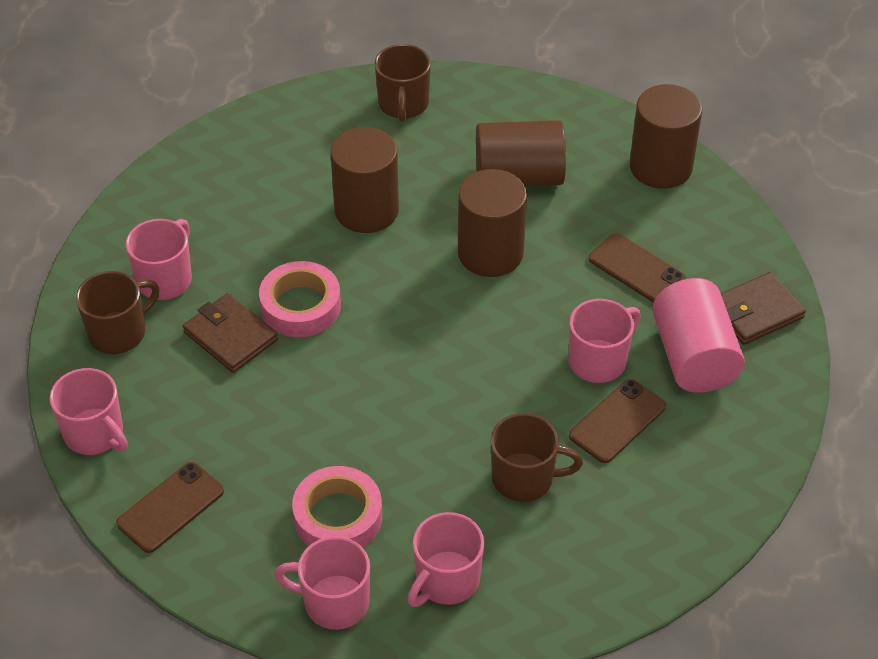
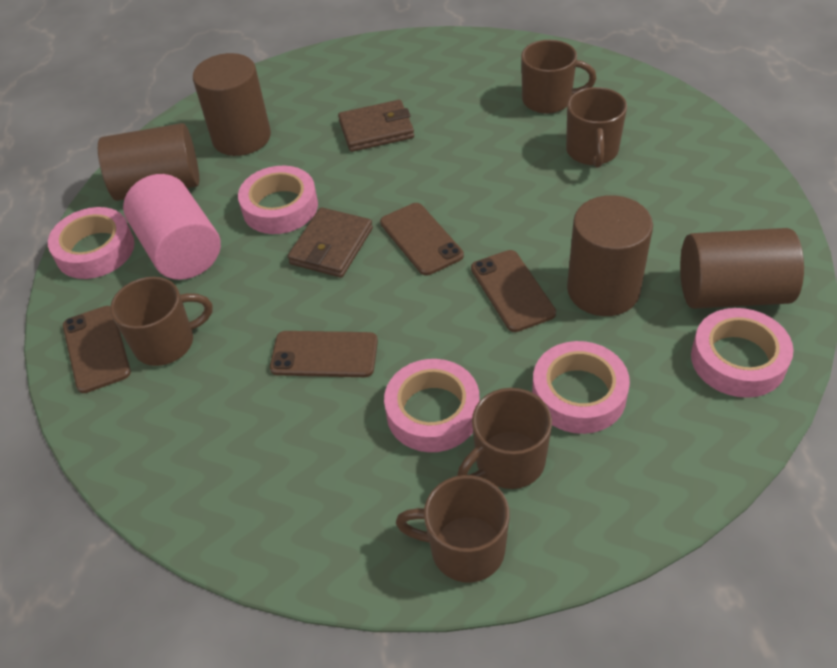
brown mug: 3 -> 5
brown phone: 3 -> 4
pink mug: 5 -> 0
pink tape: 2 -> 5

